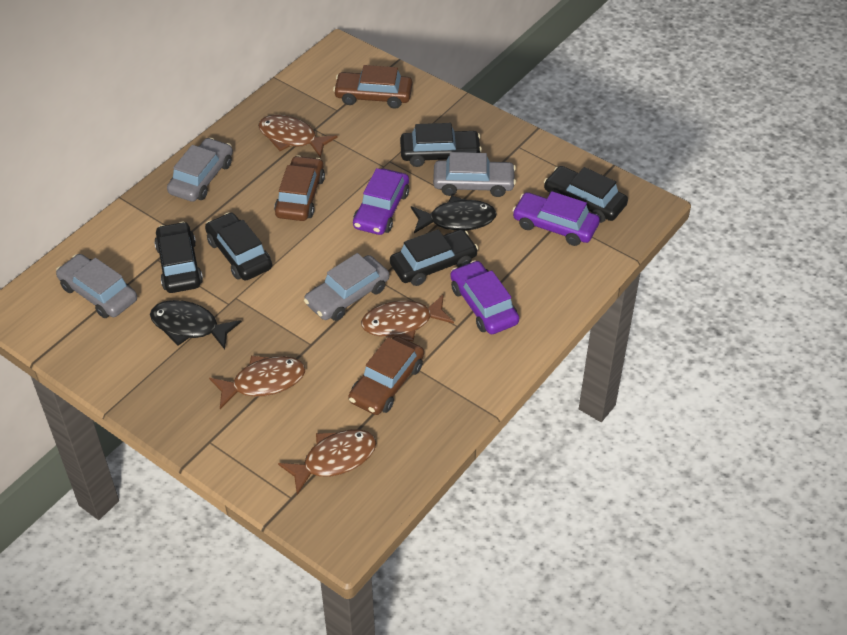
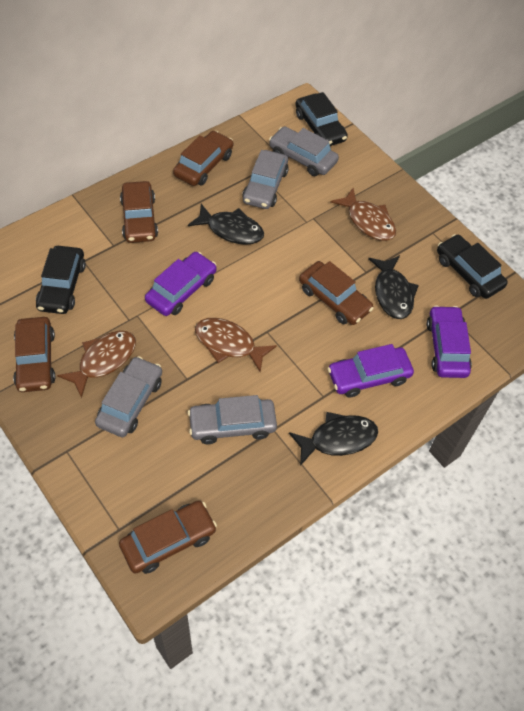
black car: 5 -> 3
black fish: 2 -> 3
brown car: 3 -> 5
brown fish: 4 -> 3

